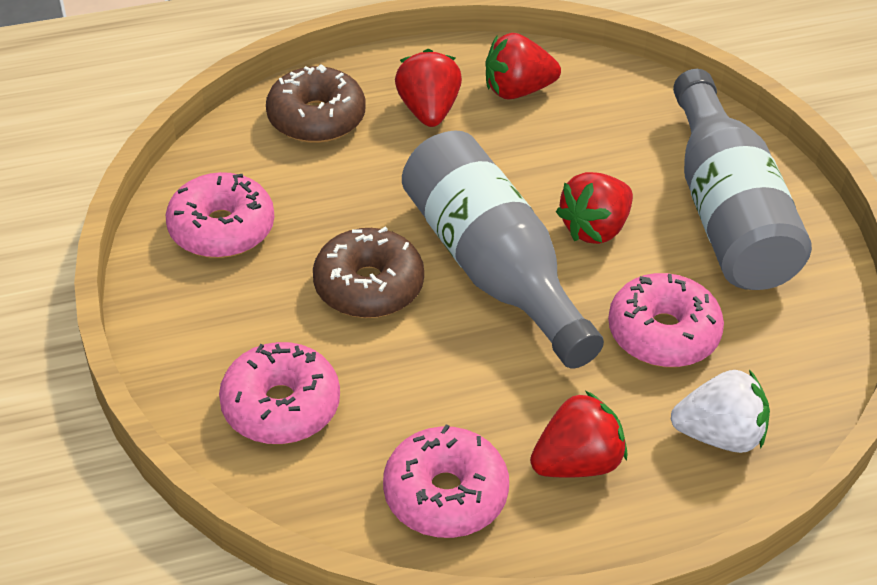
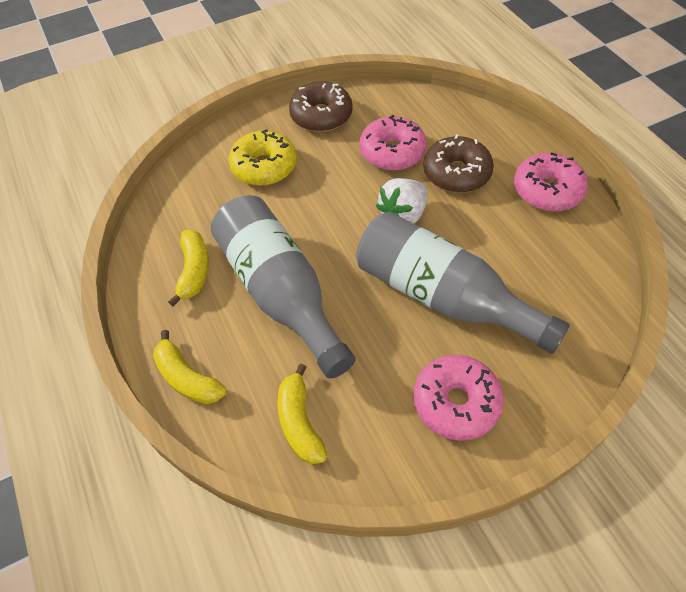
pink donut: 4 -> 3
red strawberry: 4 -> 0
yellow banana: 0 -> 3
yellow donut: 0 -> 1

